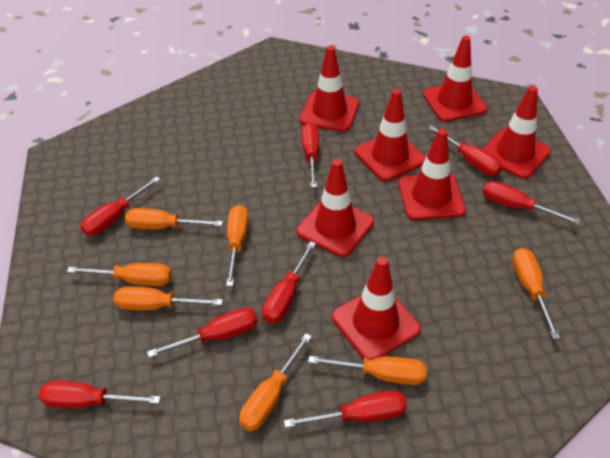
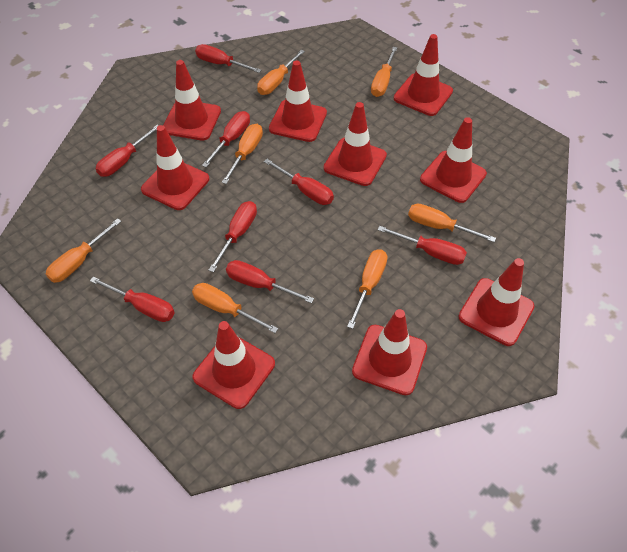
red traffic cone: 7 -> 9

